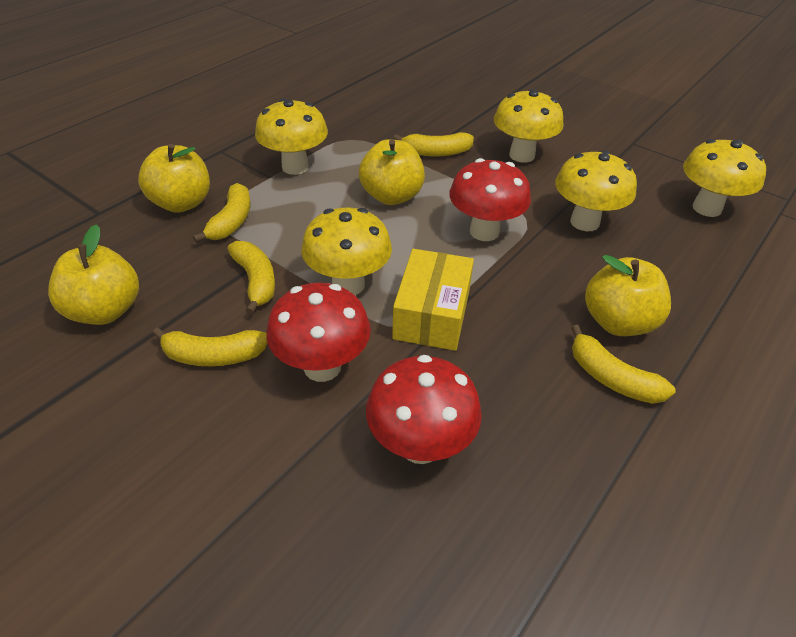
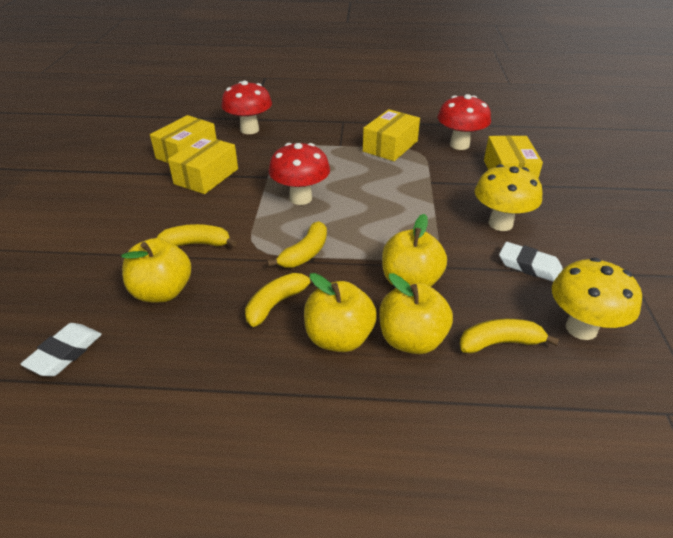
white eraser: 0 -> 2
yellow banana: 5 -> 4
yellow box: 1 -> 4
yellow mushroom: 5 -> 2

